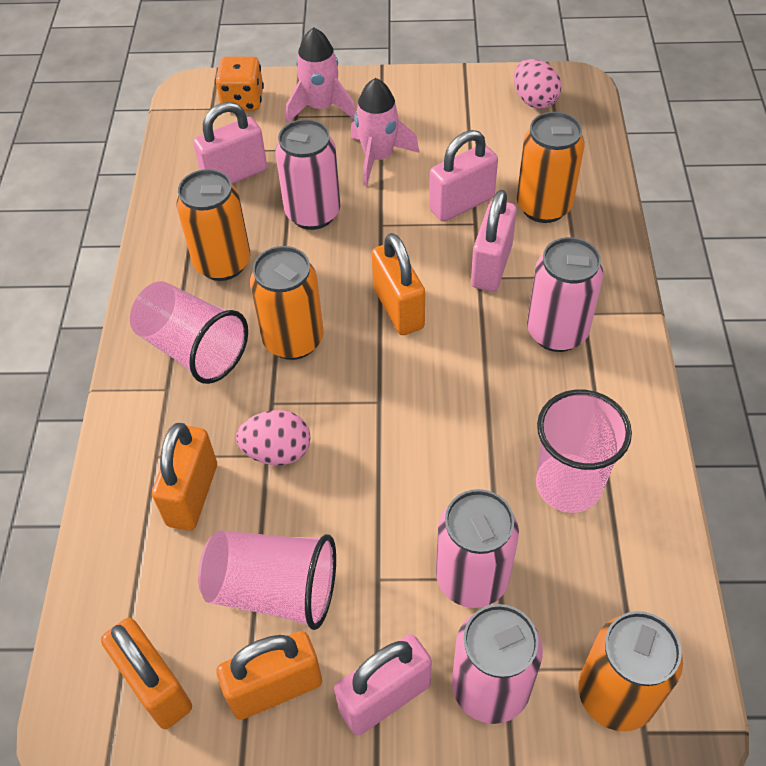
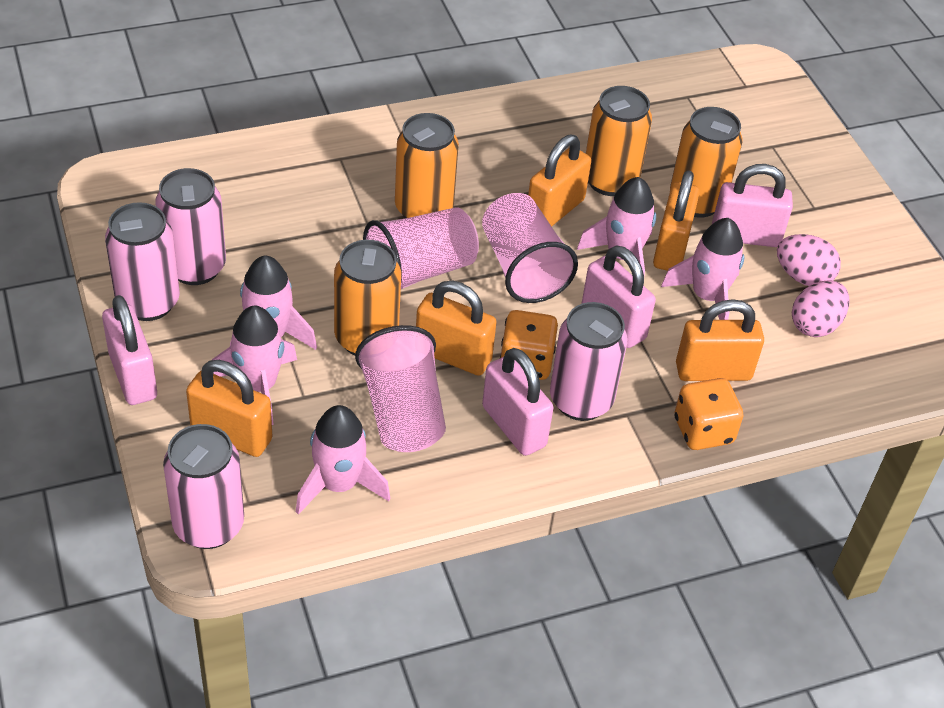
orange dice: 1 -> 2
orange padlock: 4 -> 5
pink rocket: 2 -> 5

